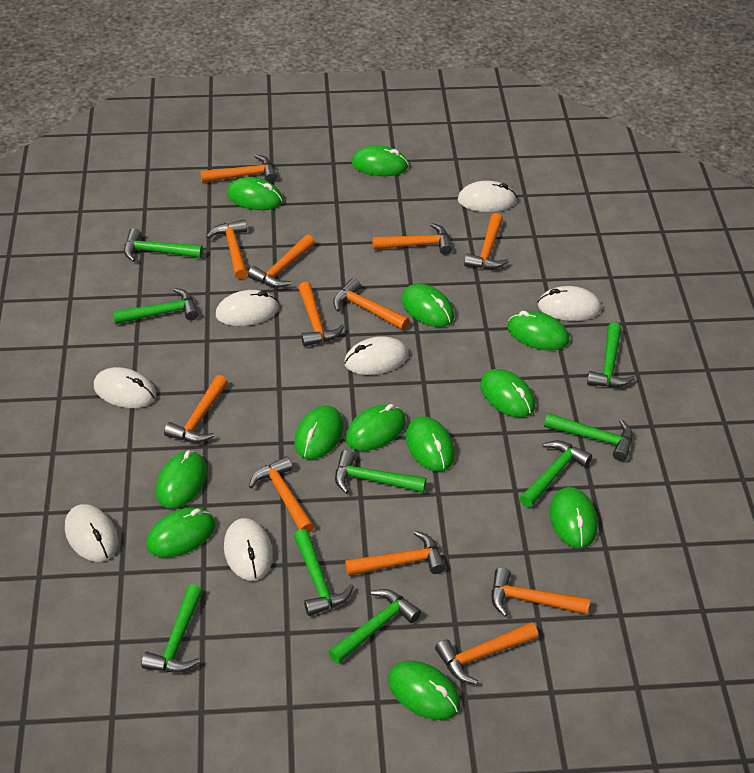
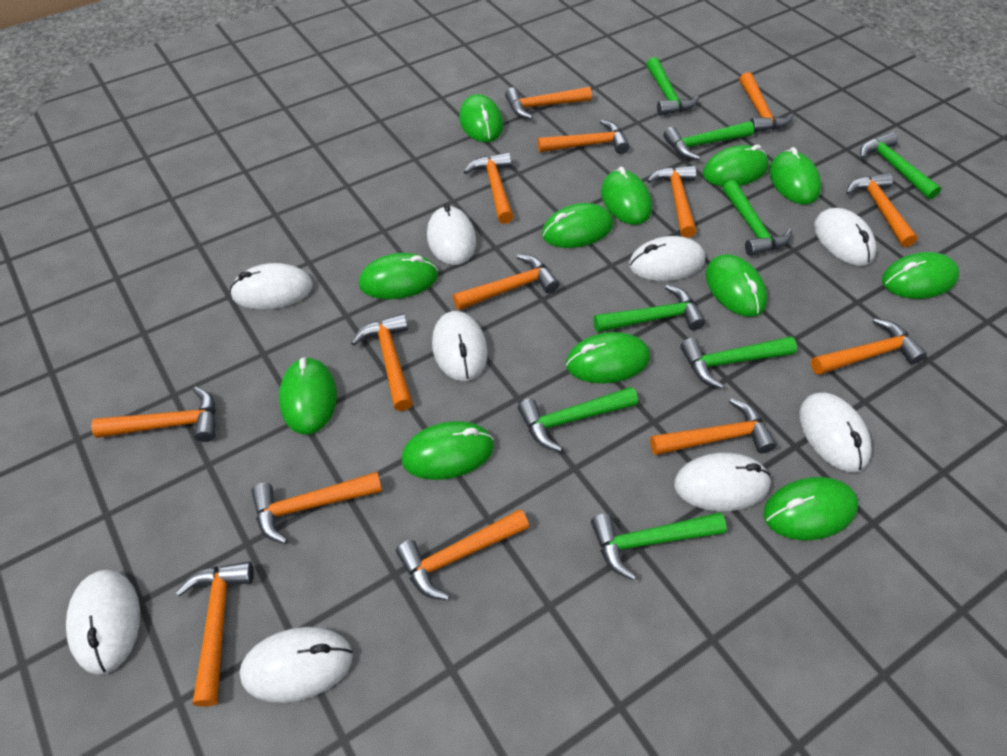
green hammer: 9 -> 8
orange hammer: 12 -> 14
white mouse: 7 -> 9

